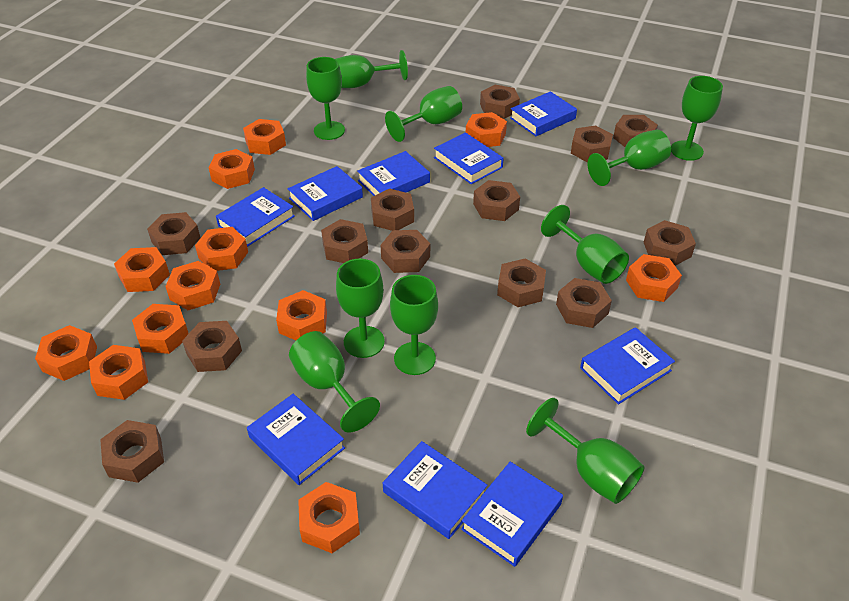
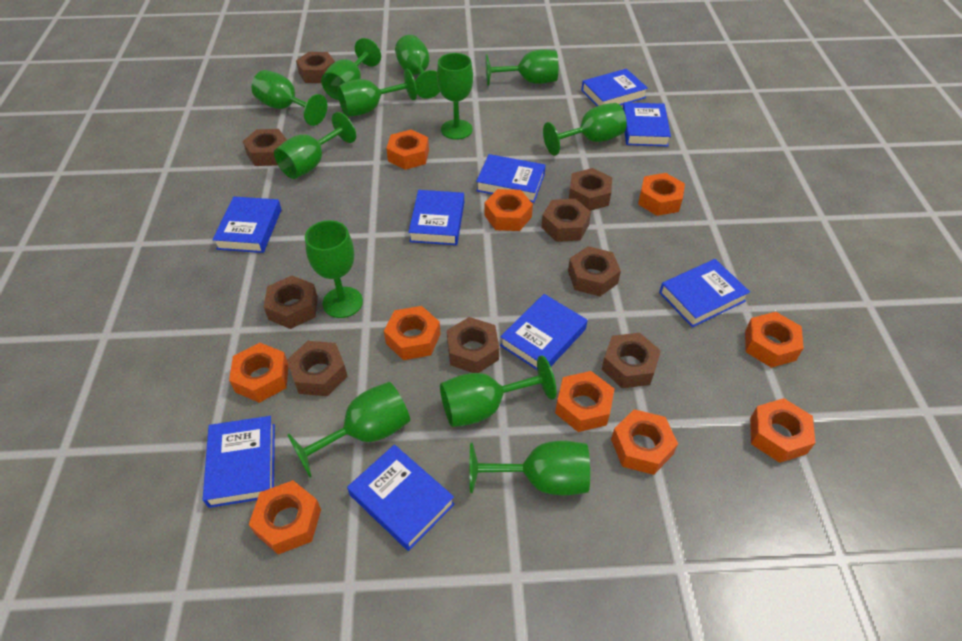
brown nut: 13 -> 9
green goblet: 10 -> 12
orange nut: 12 -> 10

